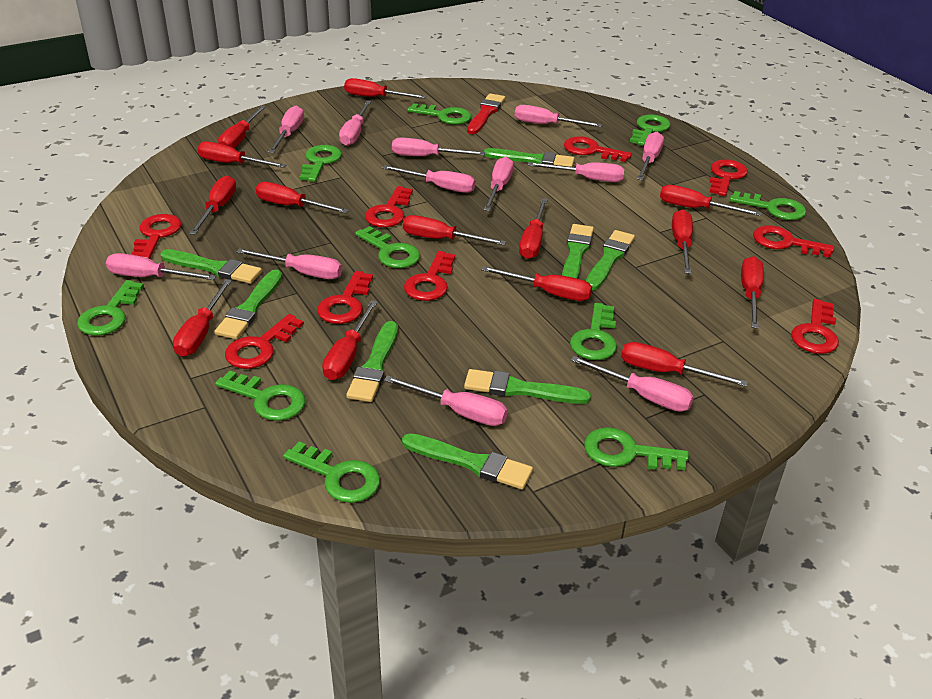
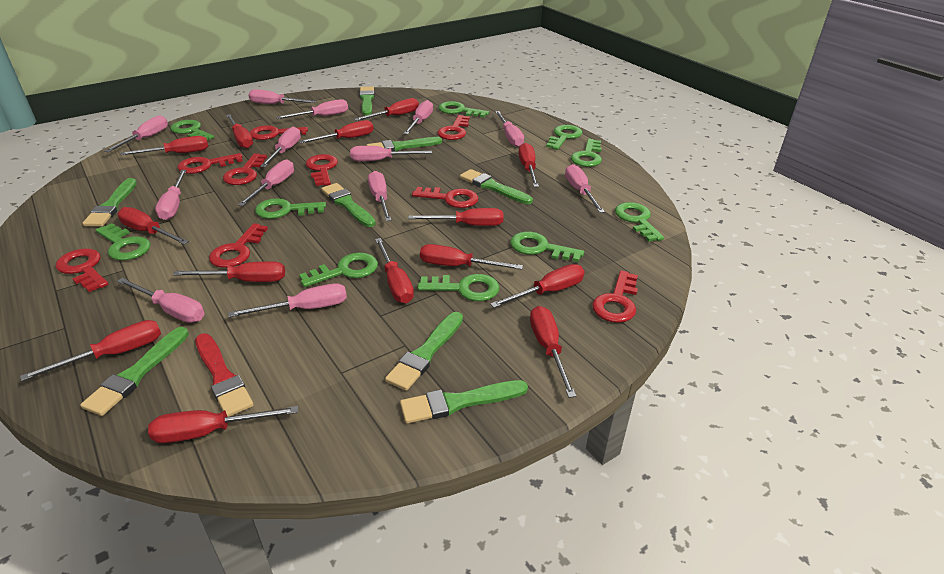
pink screwdriver: 12 -> 13

